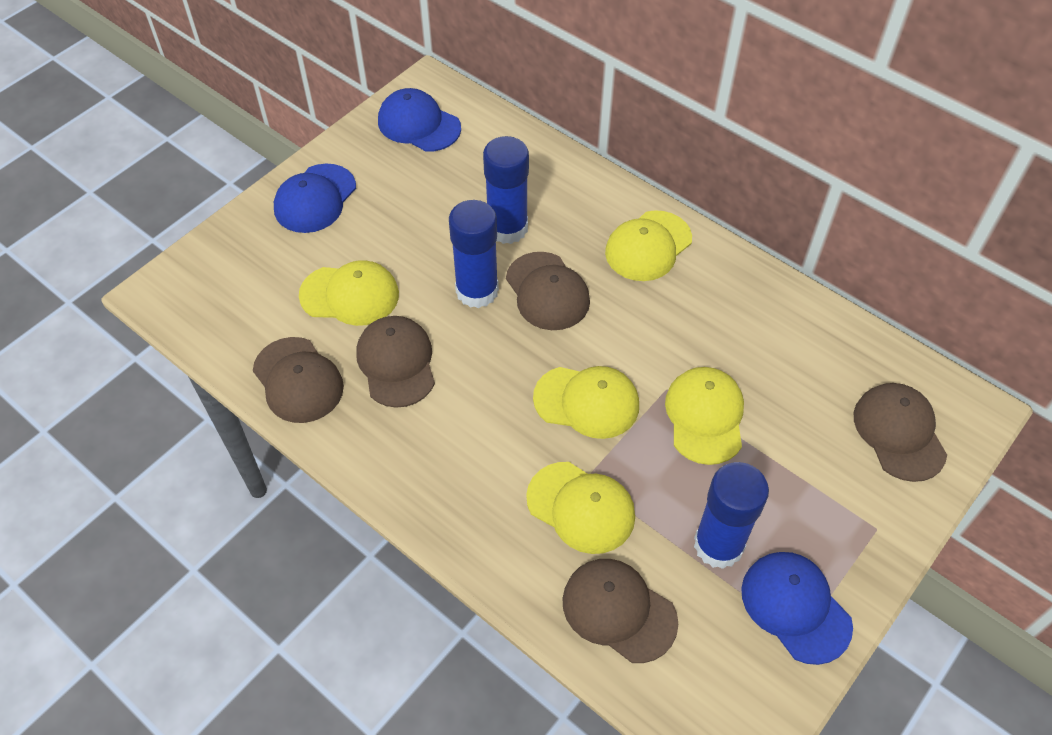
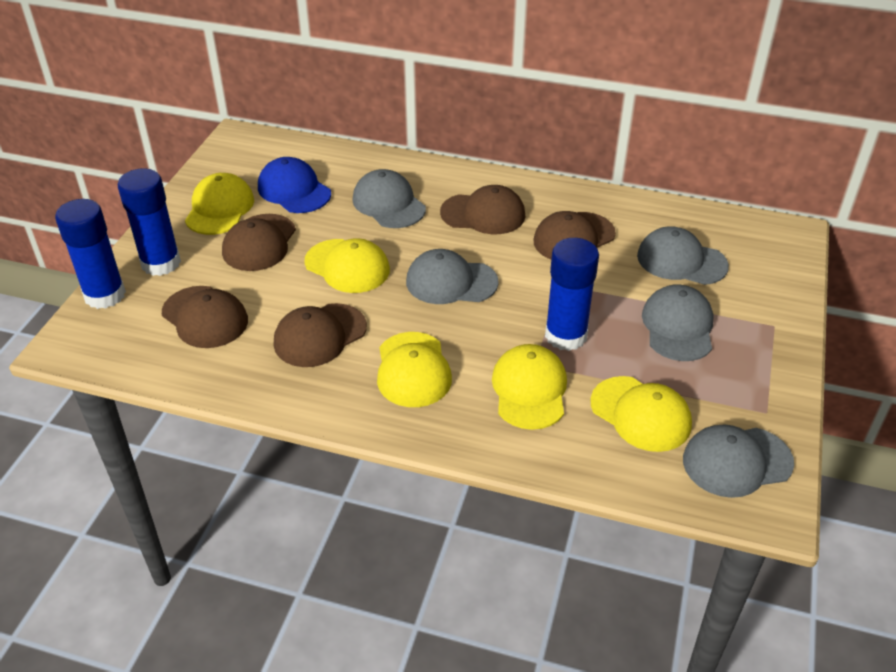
blue cap: 3 -> 1
grey cap: 0 -> 5

